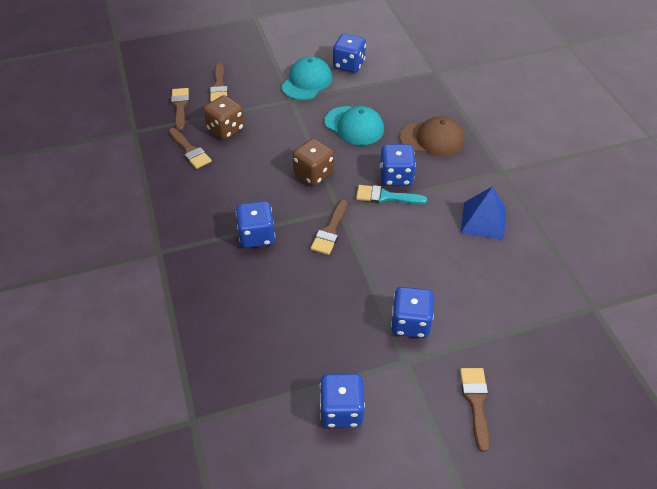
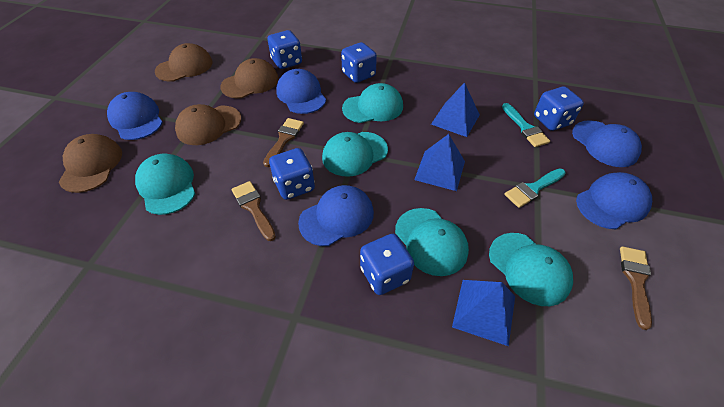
blue cap: 0 -> 5
blue pyramid: 1 -> 3
brown brush: 5 -> 3
brown cap: 1 -> 4
brown dice: 2 -> 0
turquoise brush: 1 -> 2
turquoise cap: 2 -> 5

